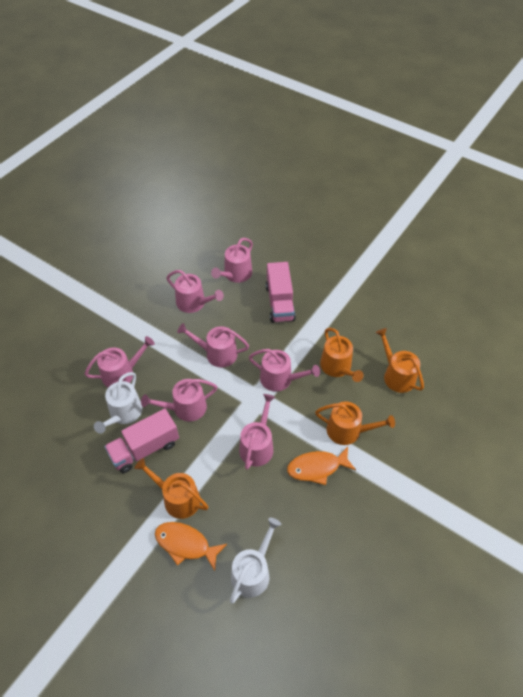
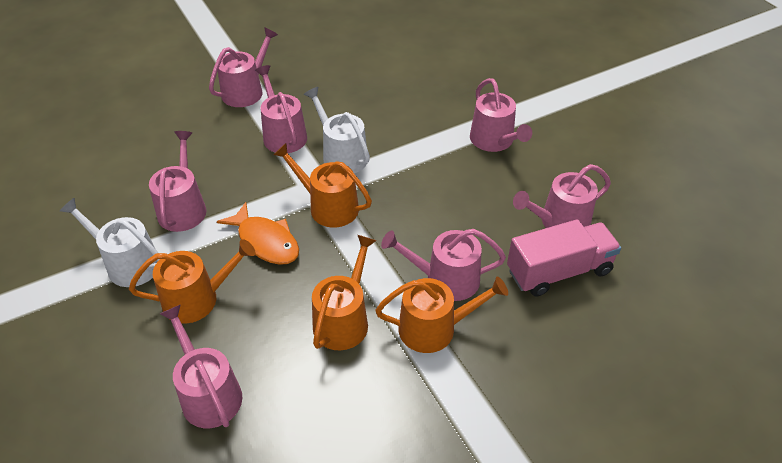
orange fish: 2 -> 1
pink truck: 2 -> 1

